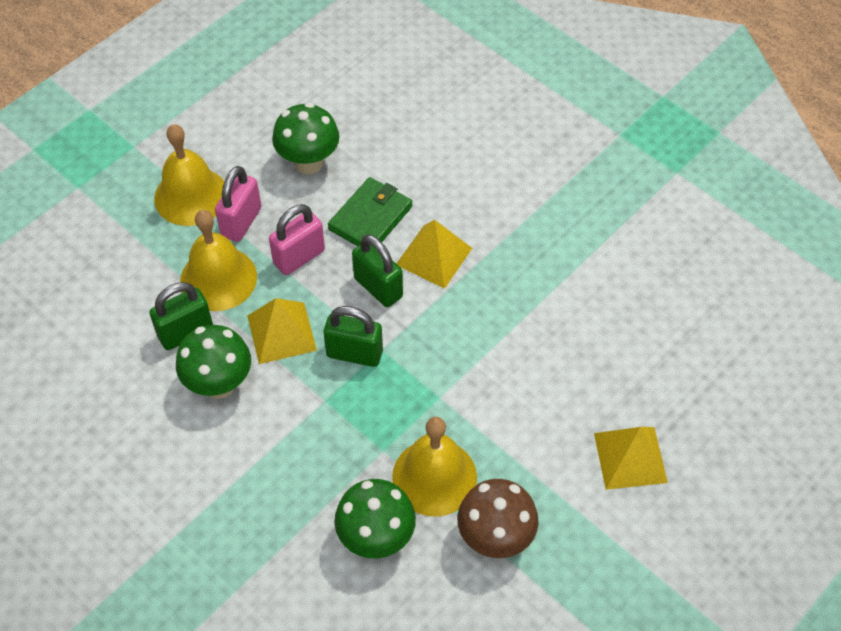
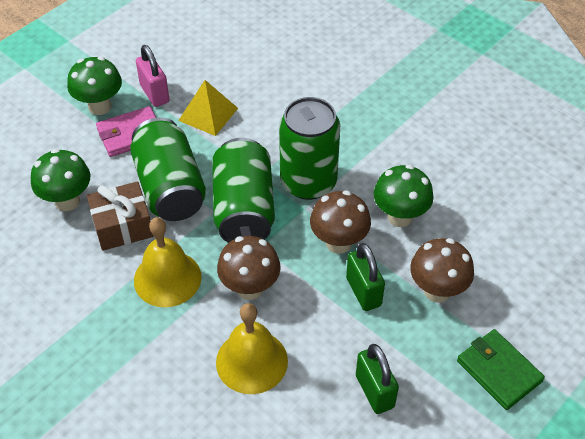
brown gift: 0 -> 1
brown mushroom: 1 -> 3
green can: 0 -> 3
green padlock: 3 -> 2
pink padlock: 2 -> 1
pink wallet: 0 -> 1
yellow bell: 3 -> 2
yellow pyramid: 3 -> 1

